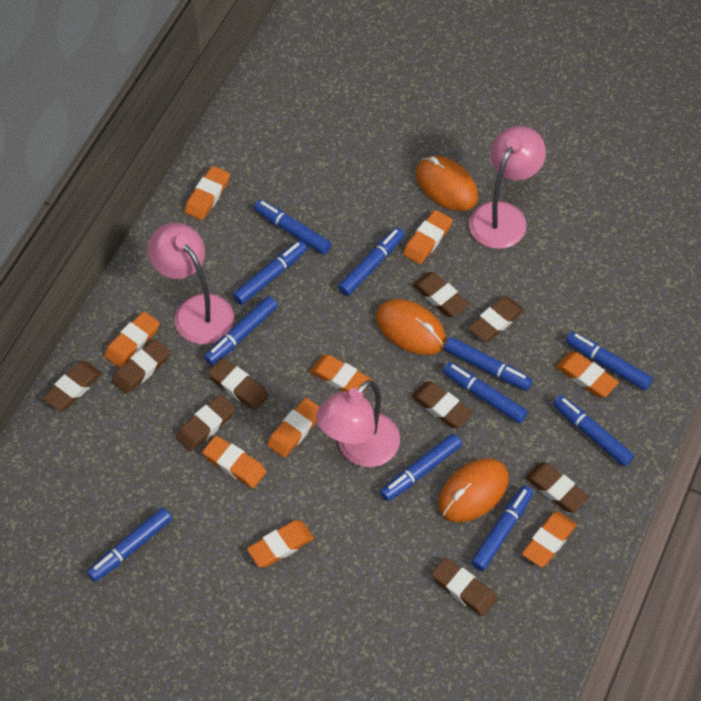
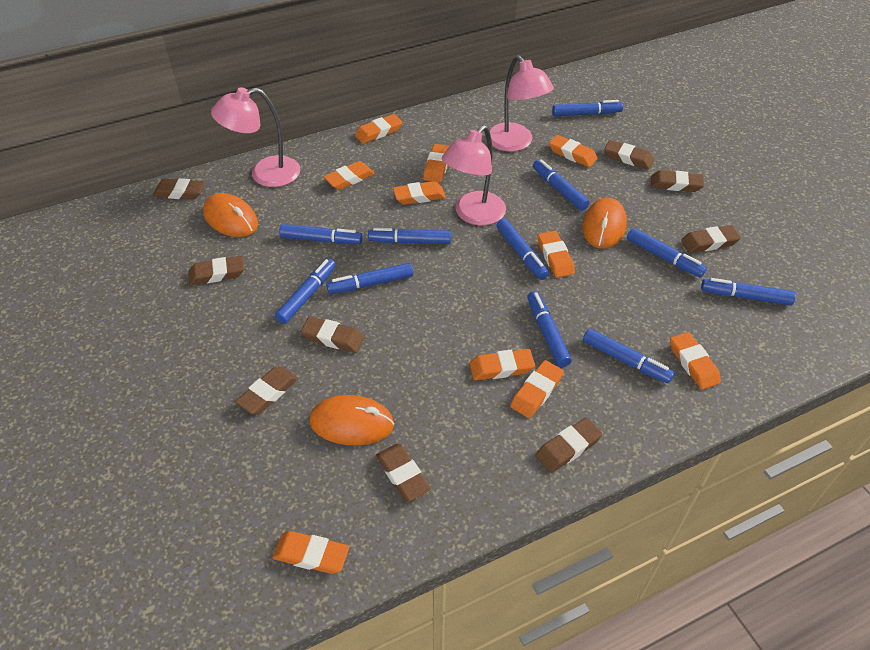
orange eraser: 9 -> 10

